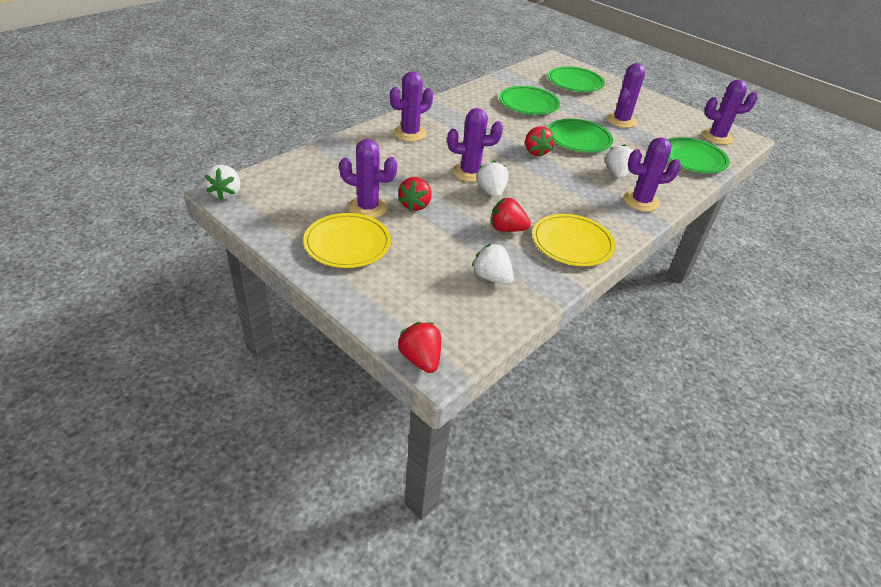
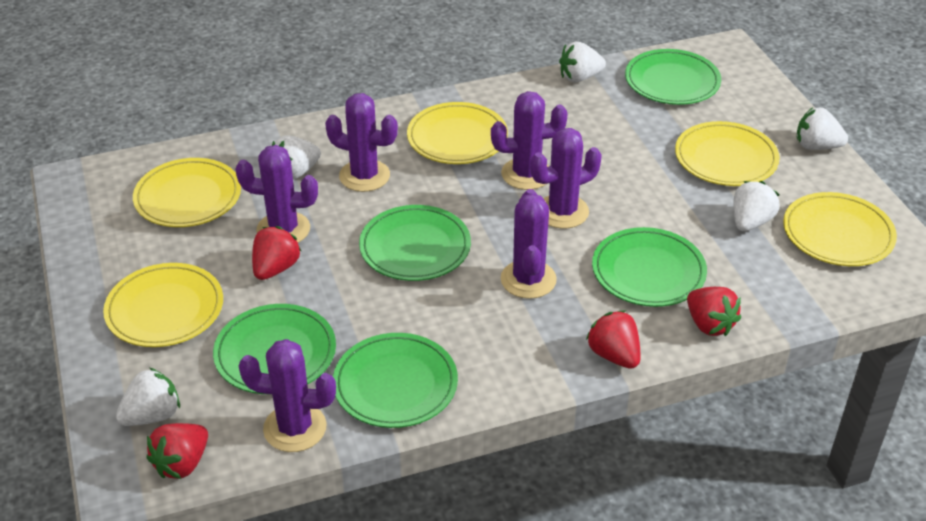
green plate: 4 -> 5
white strawberry: 4 -> 5
yellow plate: 2 -> 5

